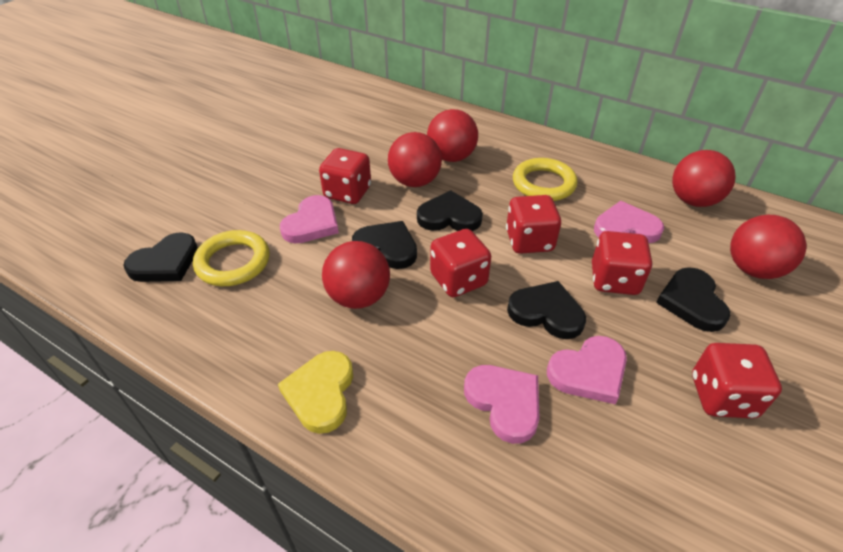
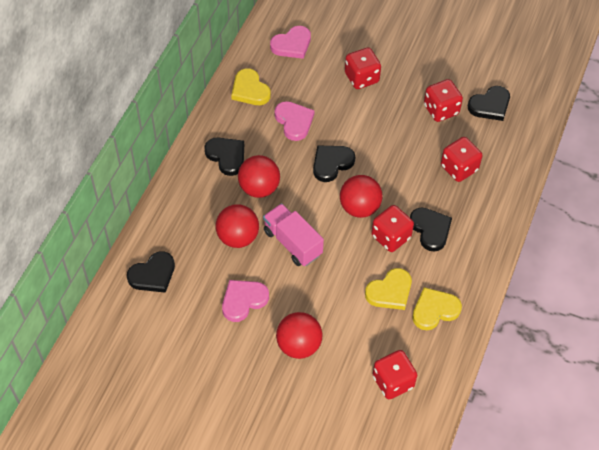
pink heart: 4 -> 3
pink truck: 0 -> 1
red ball: 5 -> 4
yellow heart: 1 -> 3
yellow ring: 2 -> 0

